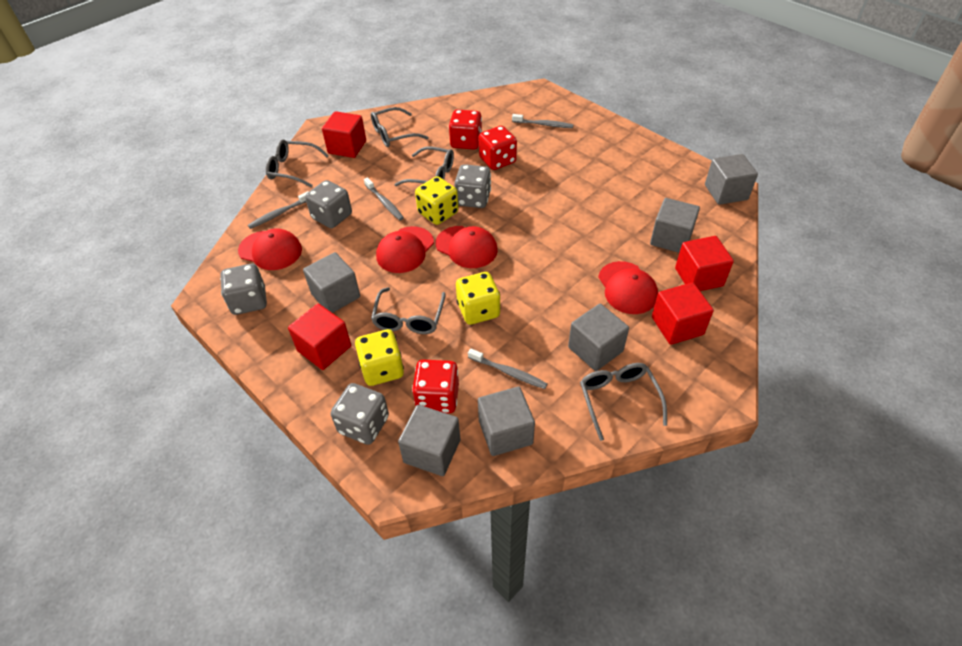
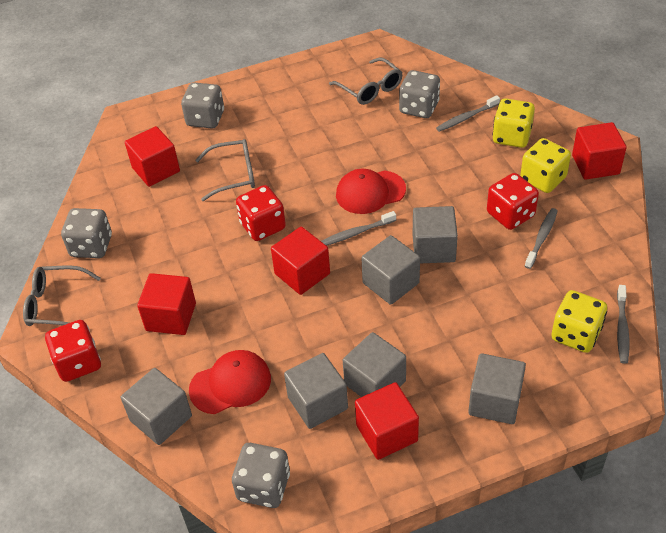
grey glasses: 5 -> 3
red cap: 4 -> 2
red cube: 4 -> 5

